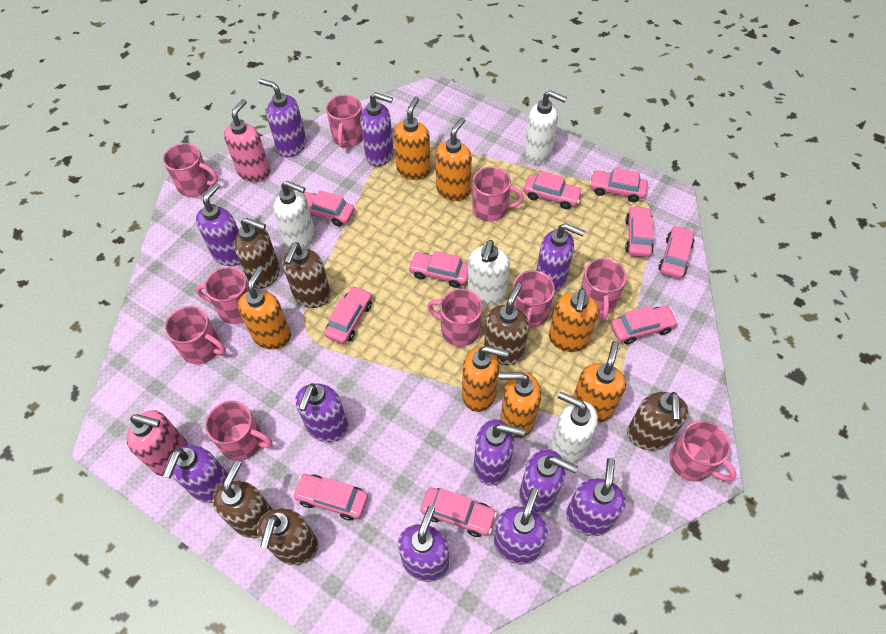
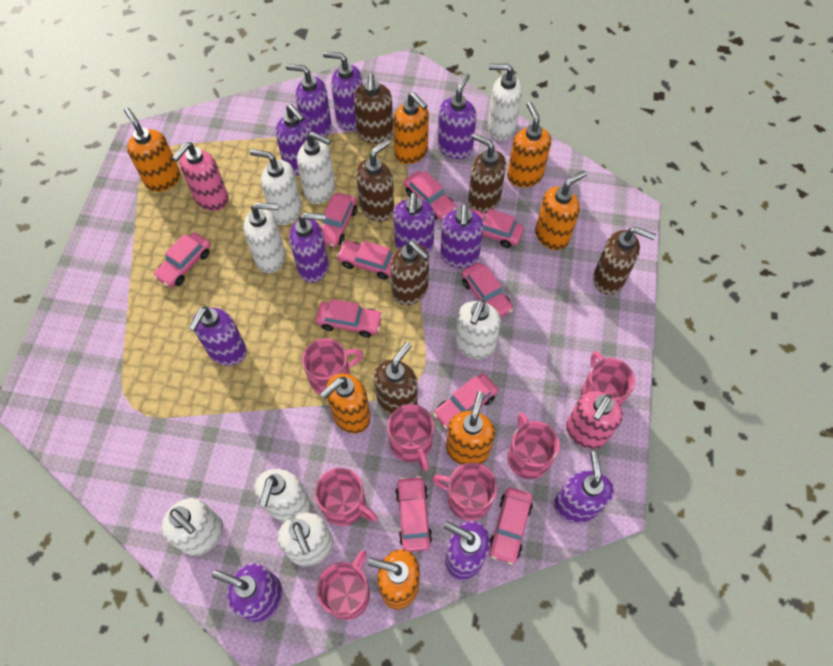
pink mug: 10 -> 7
white soap dispenser: 4 -> 8

